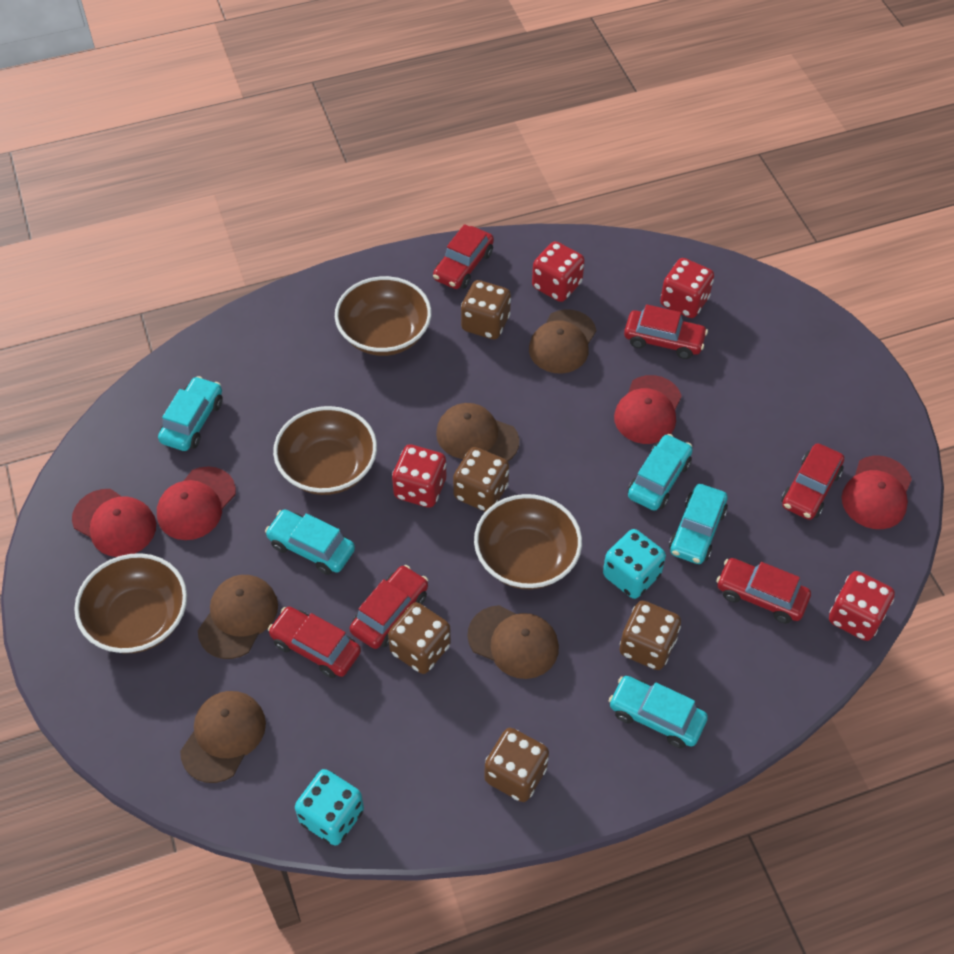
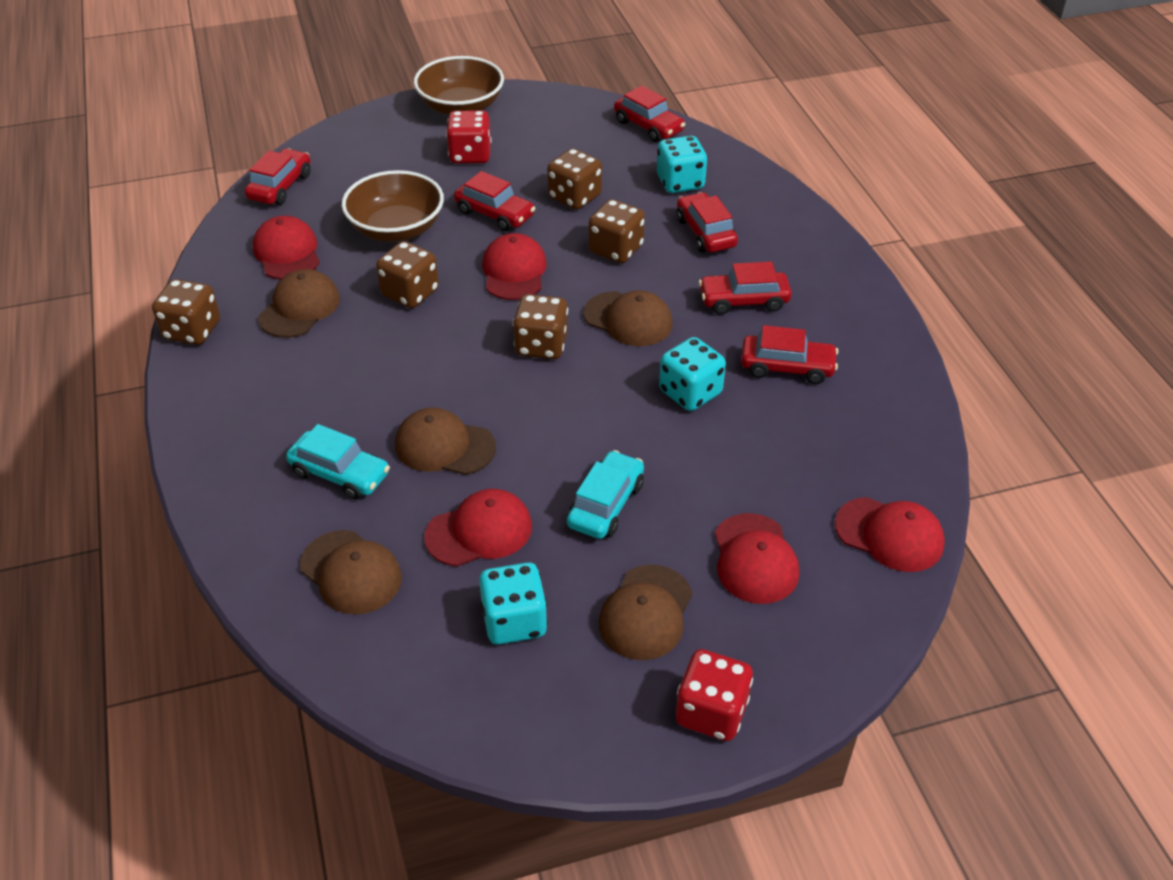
brown bowl: 4 -> 2
red cap: 4 -> 5
red dice: 4 -> 2
turquoise car: 5 -> 2
turquoise dice: 2 -> 3

